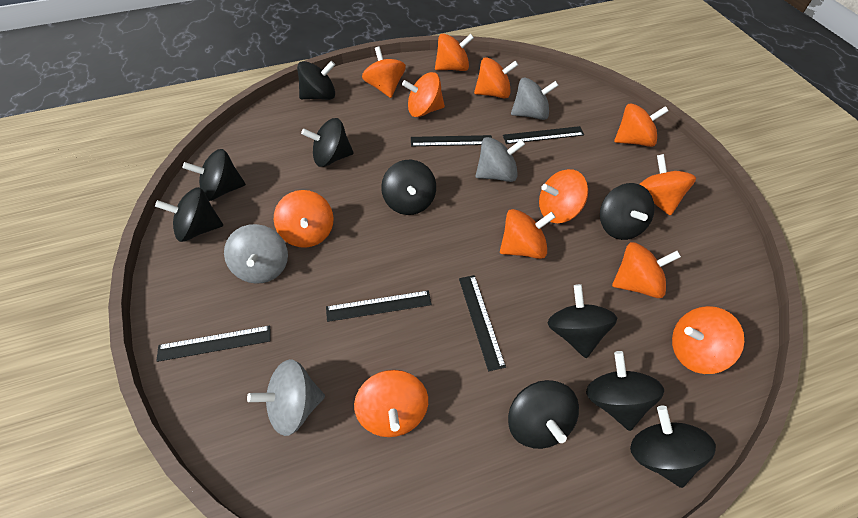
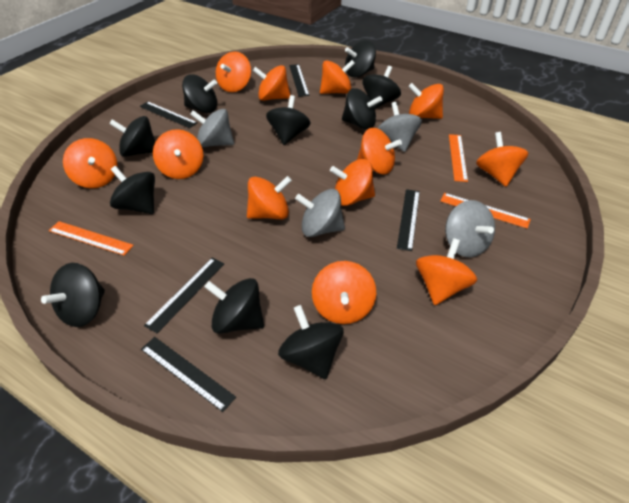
orange ruler: 0 -> 3

